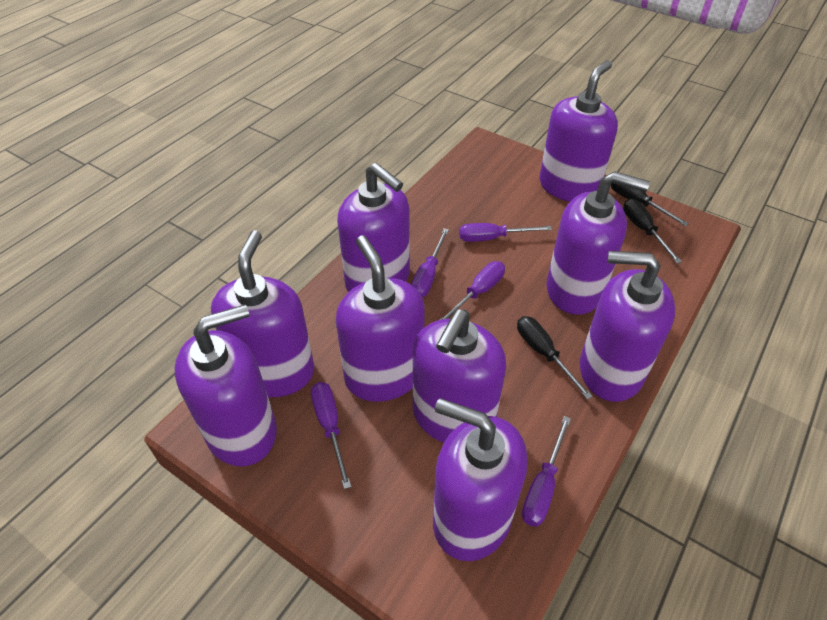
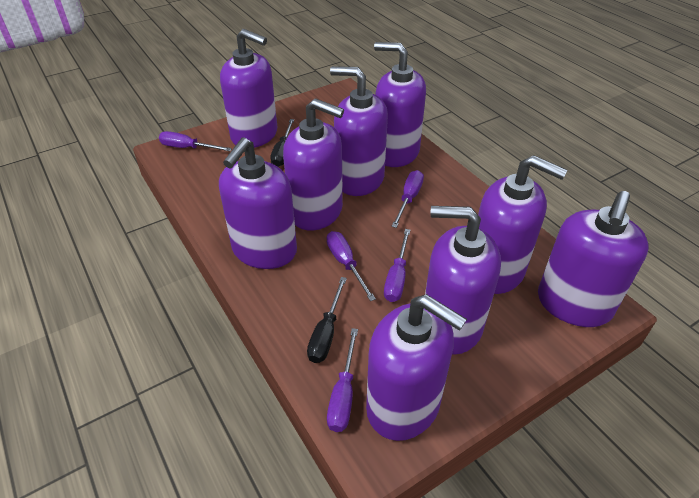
black screwdriver: 3 -> 2

